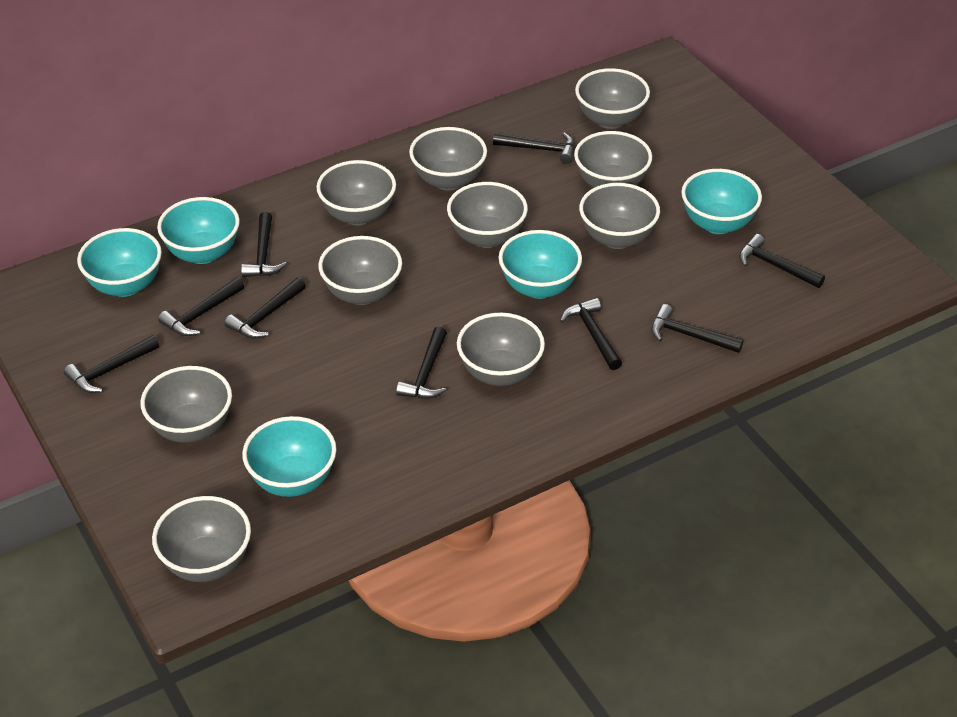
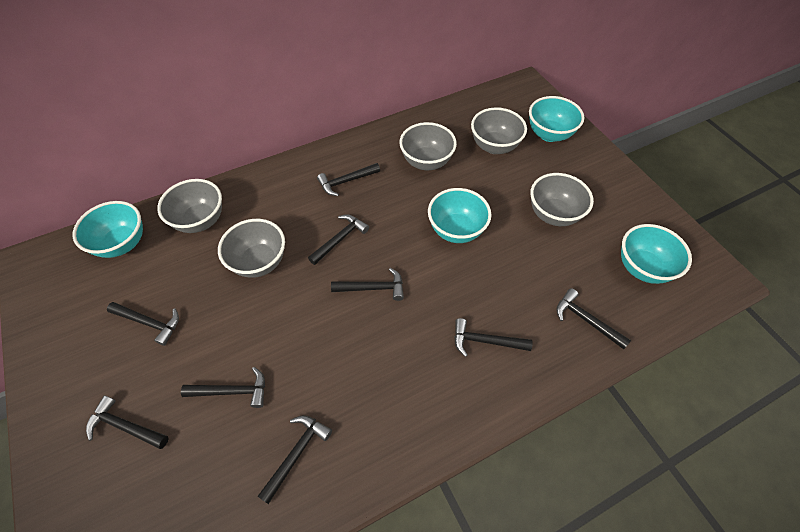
grey bowl: 10 -> 5
turquoise bowl: 5 -> 4

